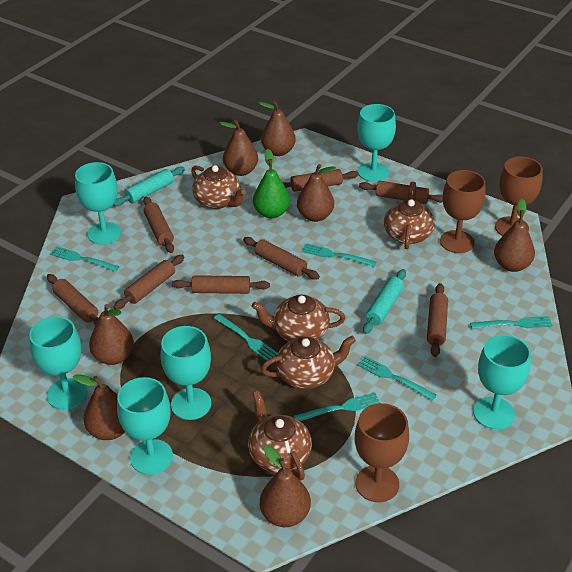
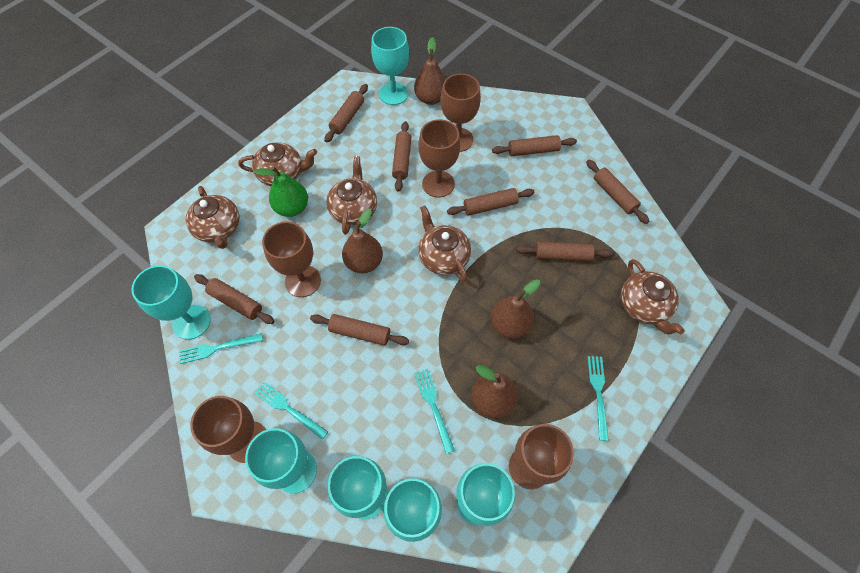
brown goblet: 3 -> 5
brown pear: 7 -> 4
turquoise fork: 6 -> 4
turquoise rolling pin: 2 -> 0

